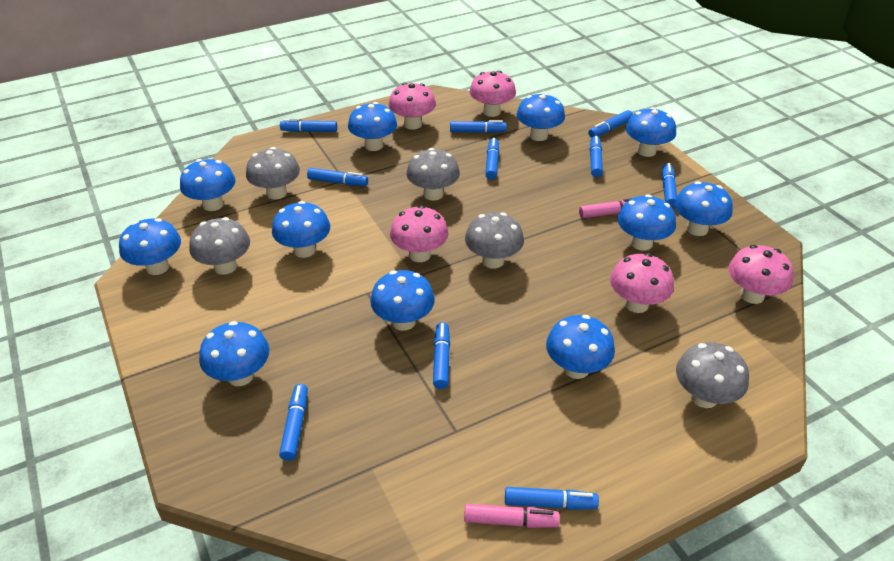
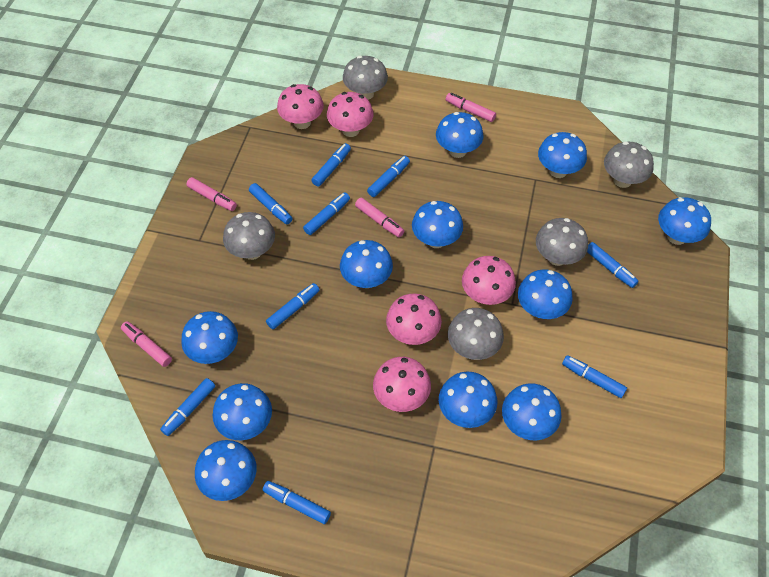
blue marker: 10 -> 9
pink marker: 2 -> 4

